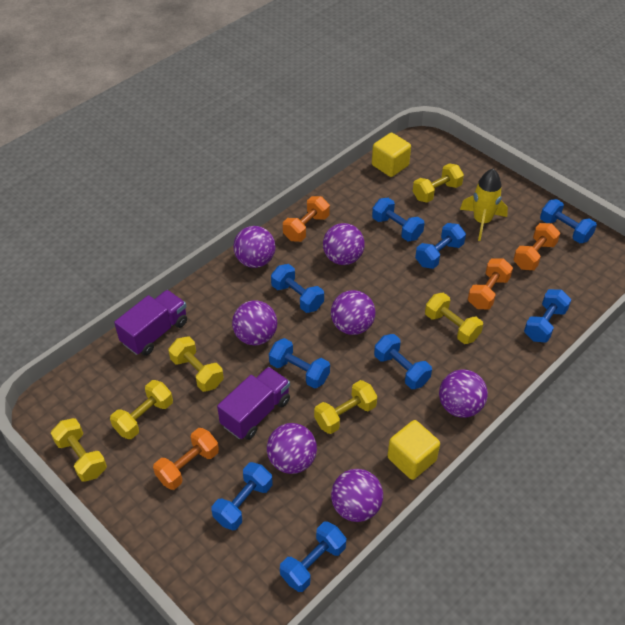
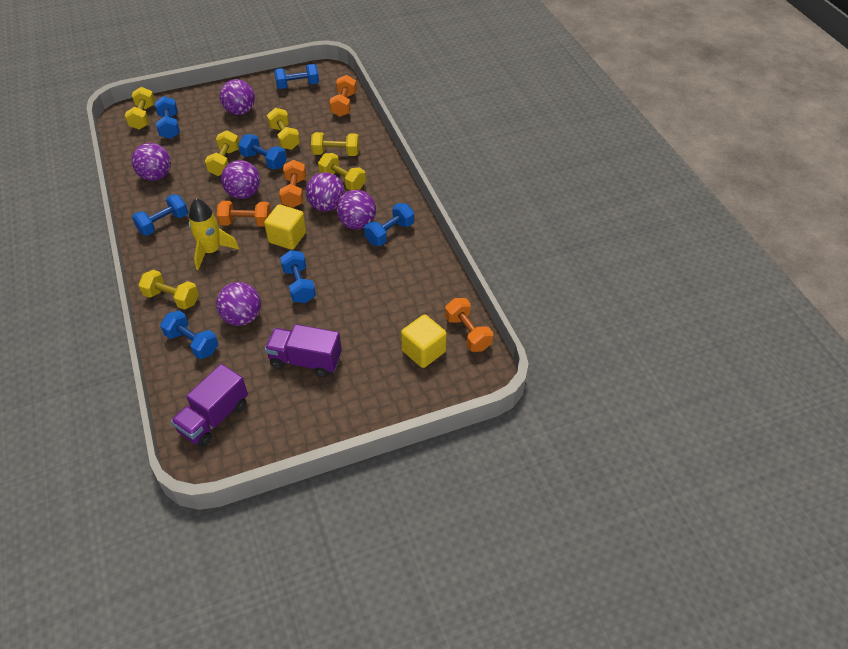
blue dumbbell: 9 -> 7
purple ball: 7 -> 6

